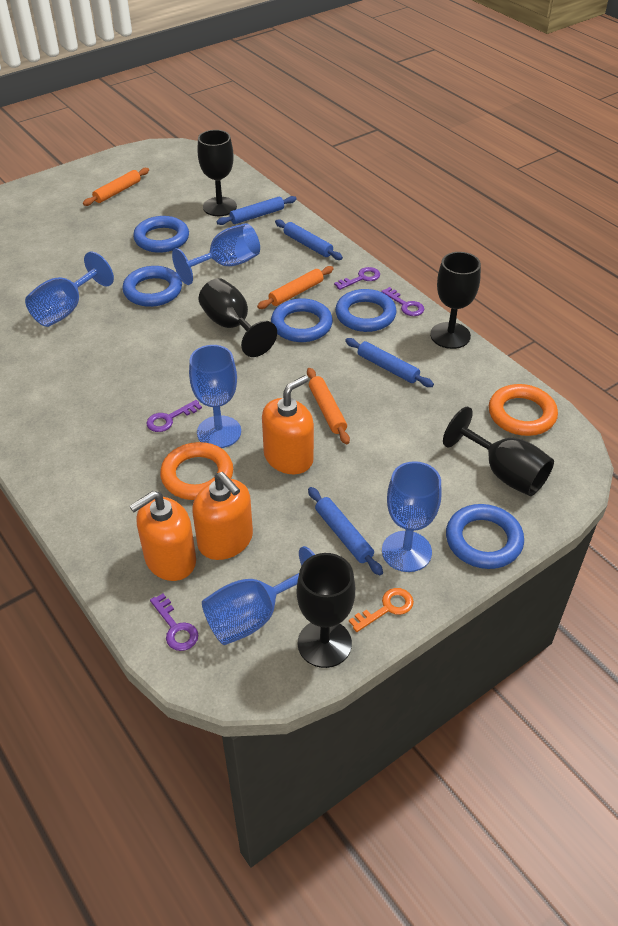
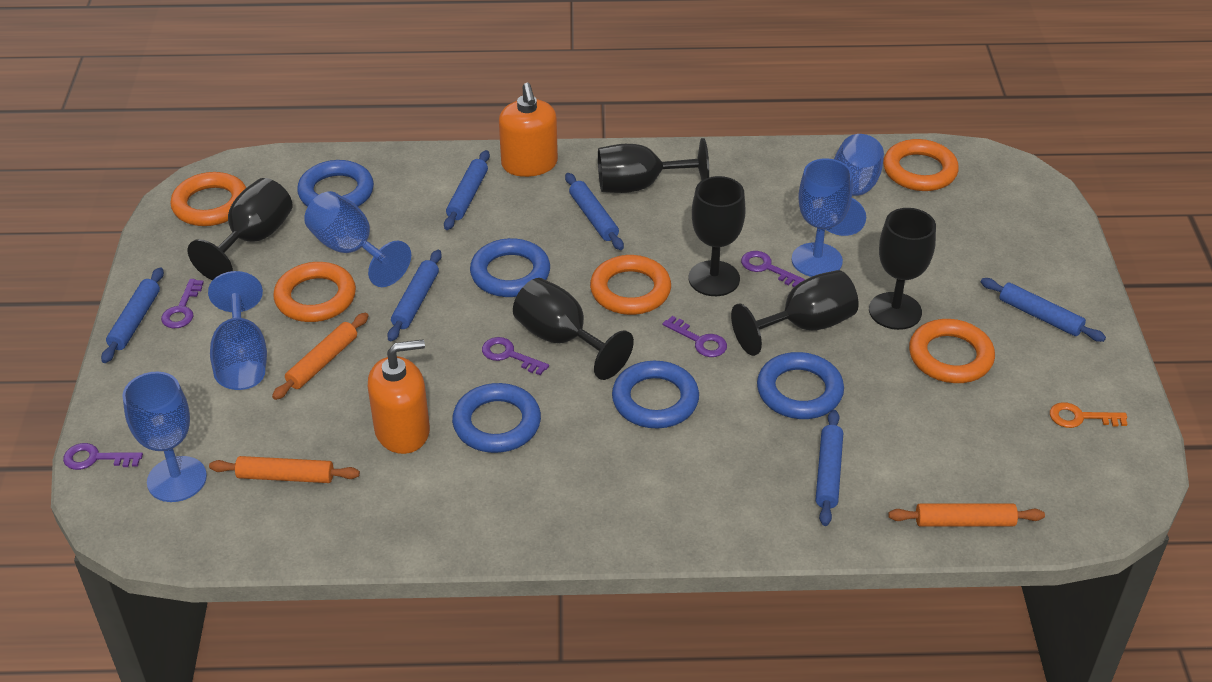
black goblet: 5 -> 6
blue rolling pin: 4 -> 6
orange ring: 2 -> 5
orange soap dispenser: 3 -> 2
purple key: 4 -> 5

